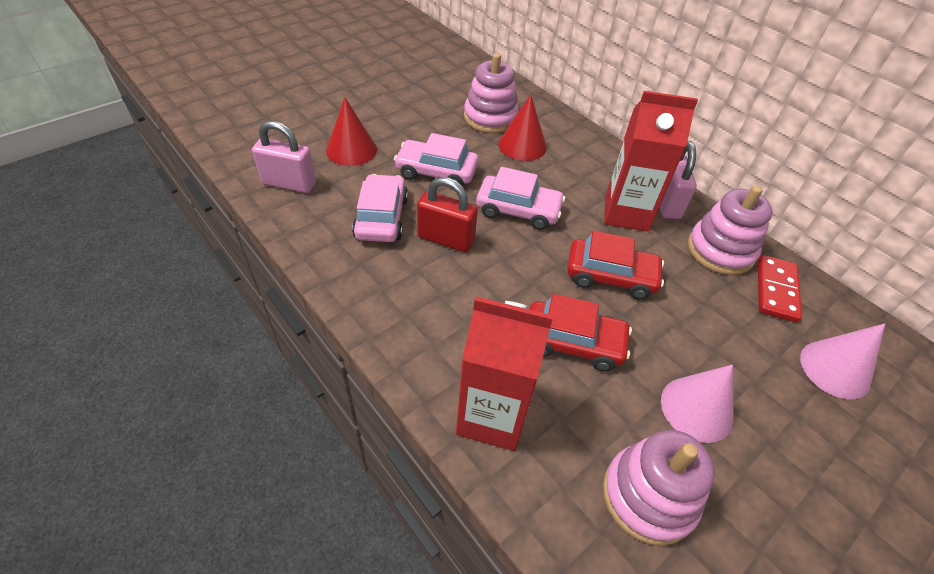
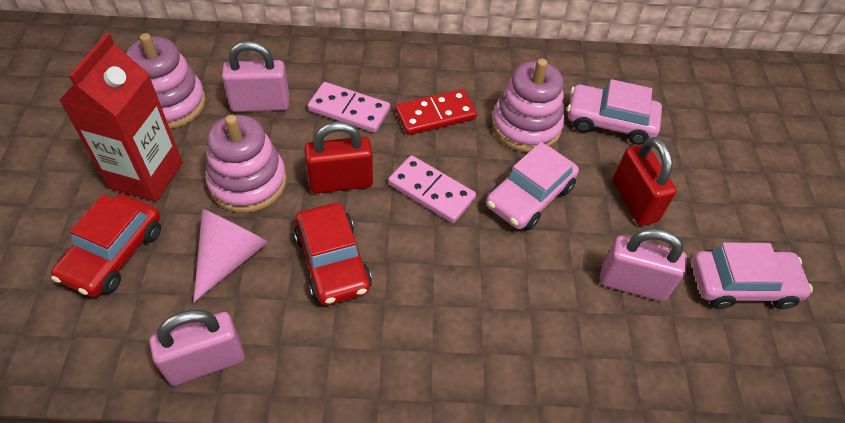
pink cone: 2 -> 1
pink domino: 0 -> 2
pink padlock: 2 -> 3
red carton: 2 -> 1
red cone: 2 -> 0
red padlock: 1 -> 2

